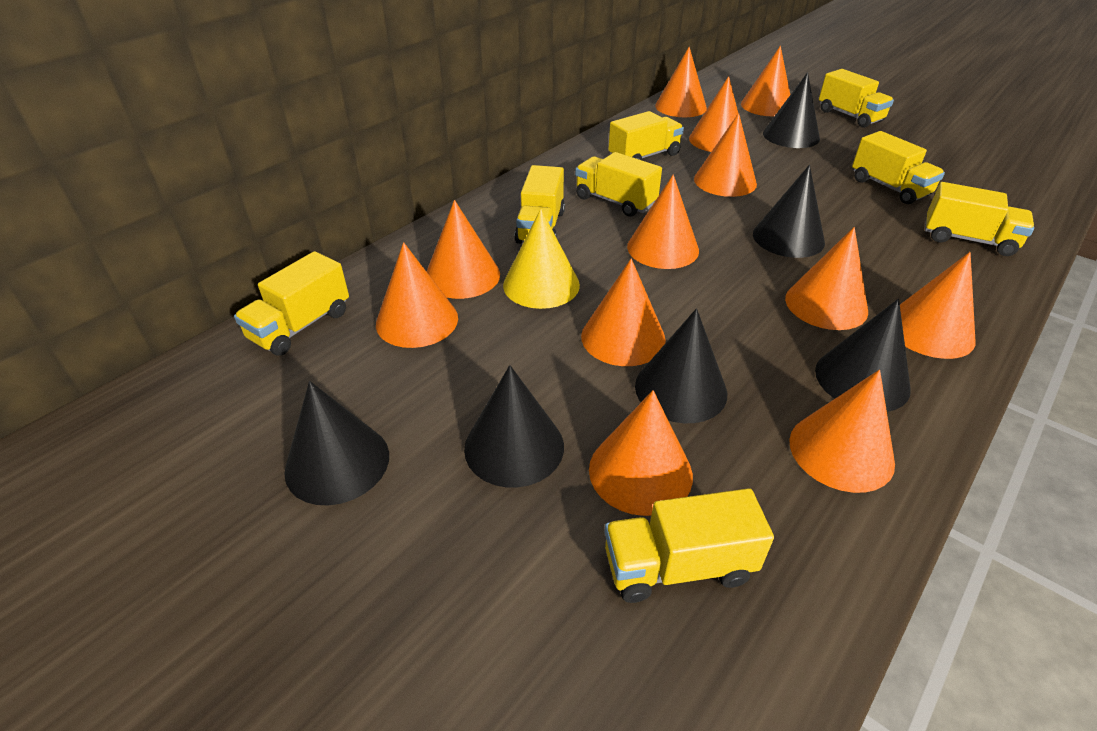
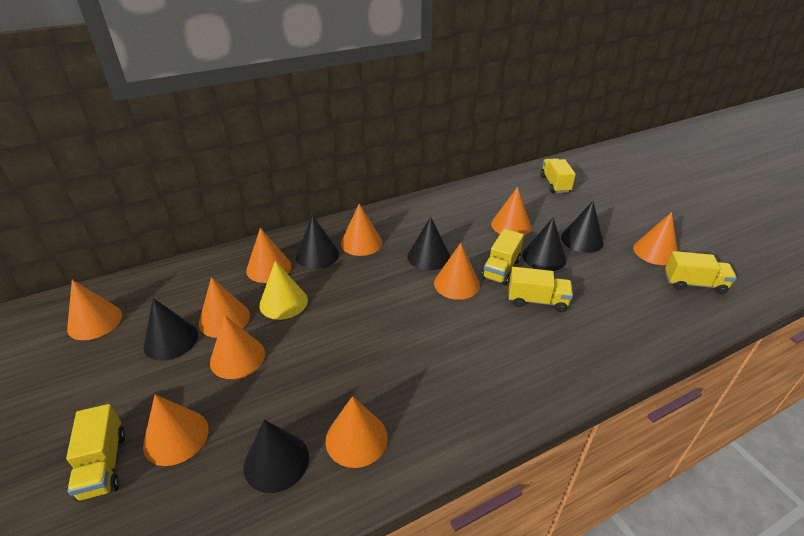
orange cone: 12 -> 10
yellow truck: 8 -> 5

